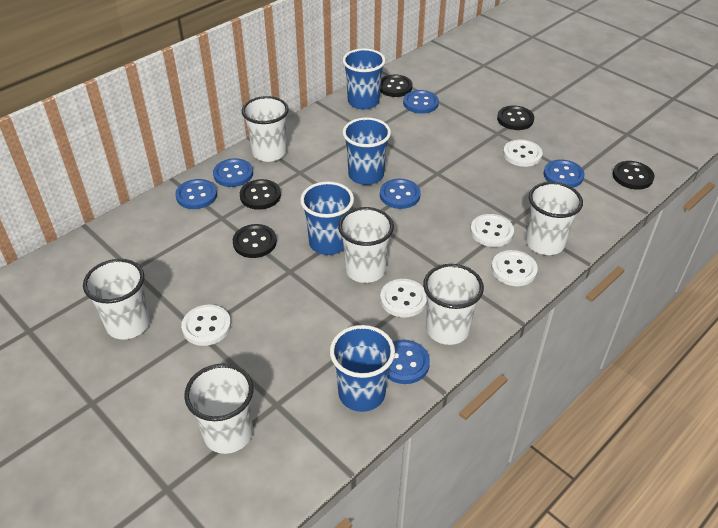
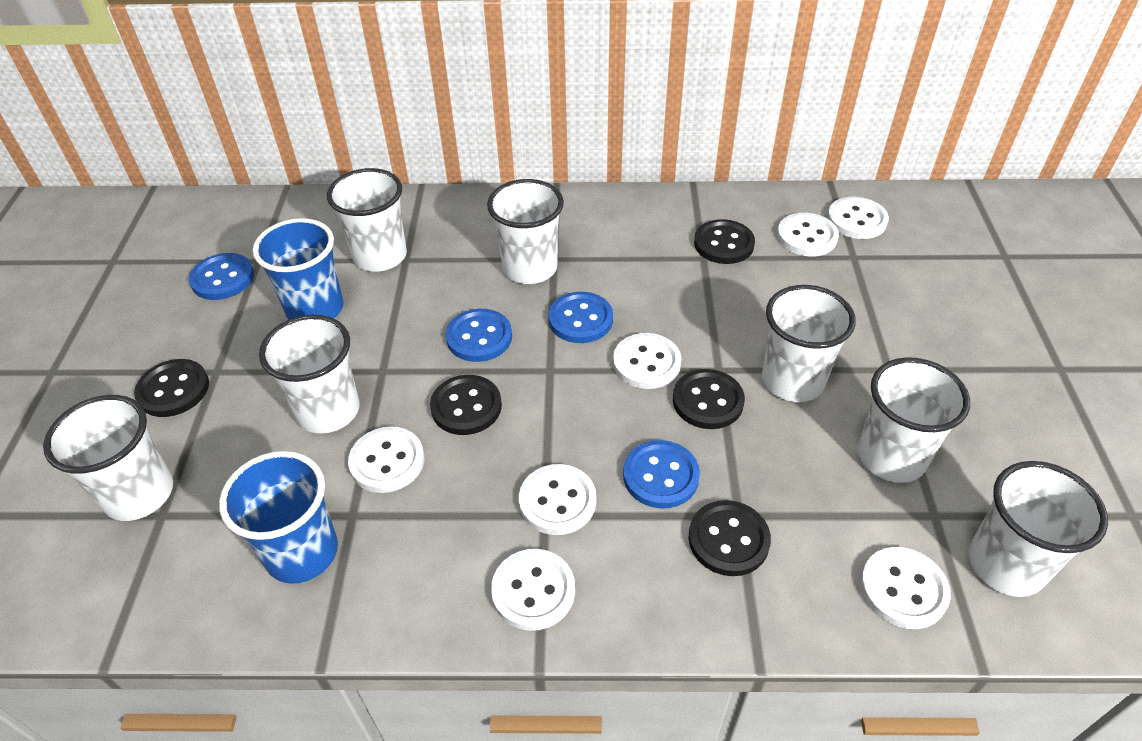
blue button: 6 -> 4
blue cup: 4 -> 2
white button: 5 -> 7
white cup: 6 -> 7

